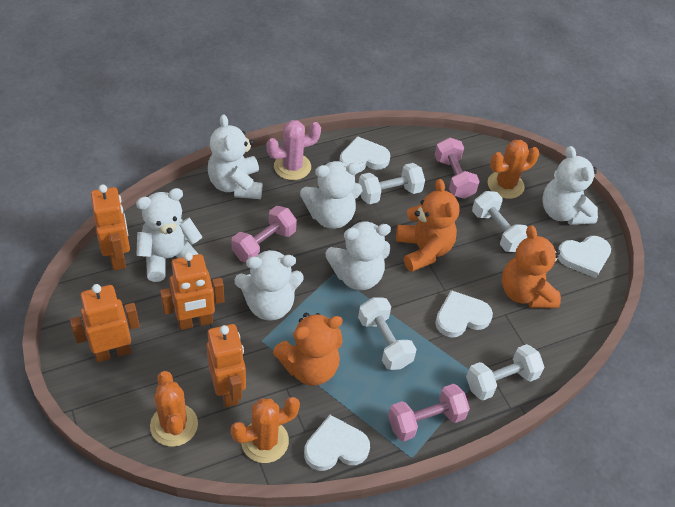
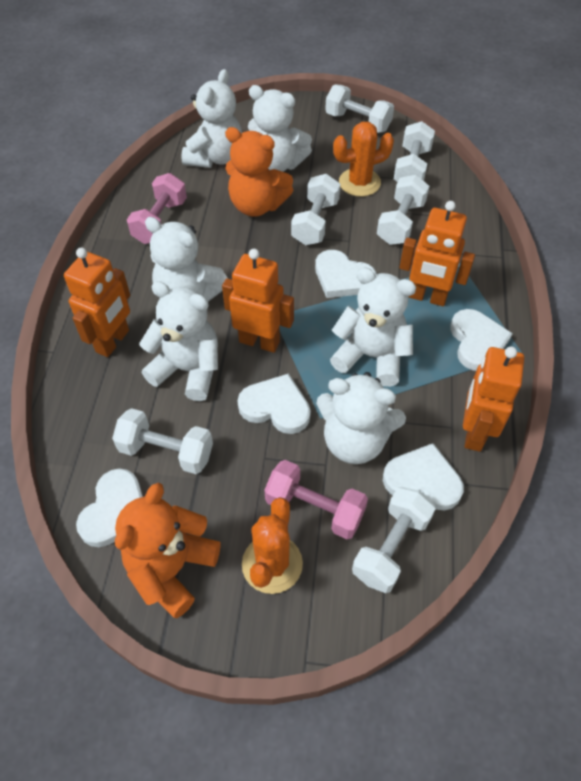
orange cactus: 3 -> 2
orange teddy bear: 3 -> 2
pink cactus: 1 -> 0
pink dumbbell: 3 -> 2
white dumbbell: 4 -> 6
white heart: 4 -> 5

